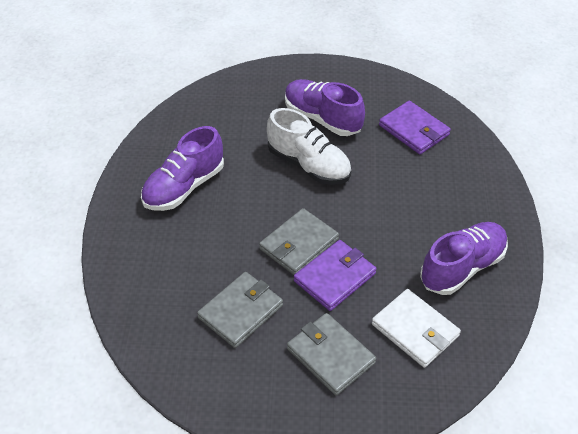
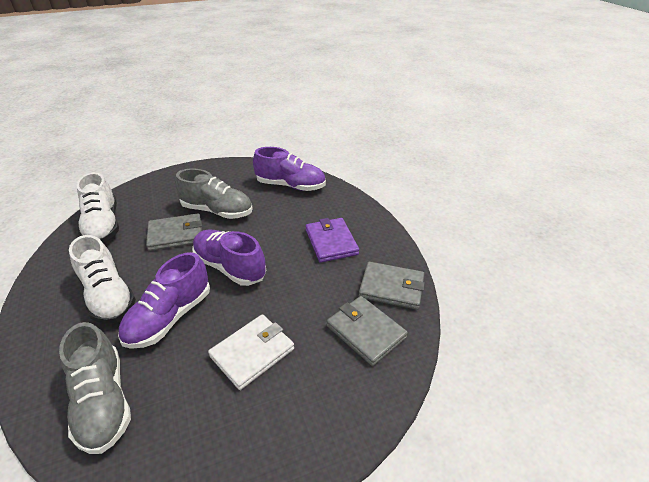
grey shoe: 0 -> 2
purple wallet: 2 -> 1
white shoe: 1 -> 2

